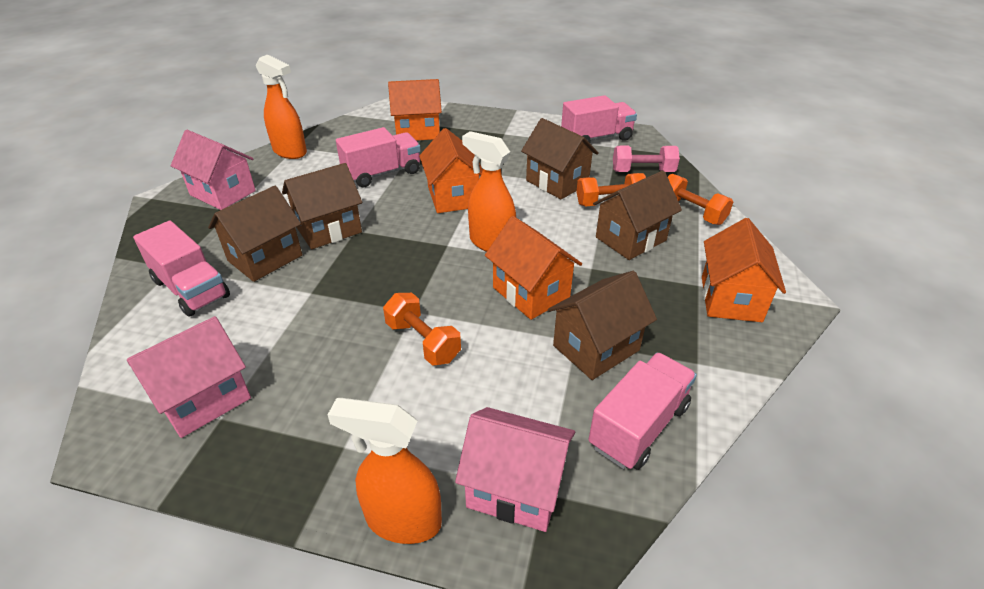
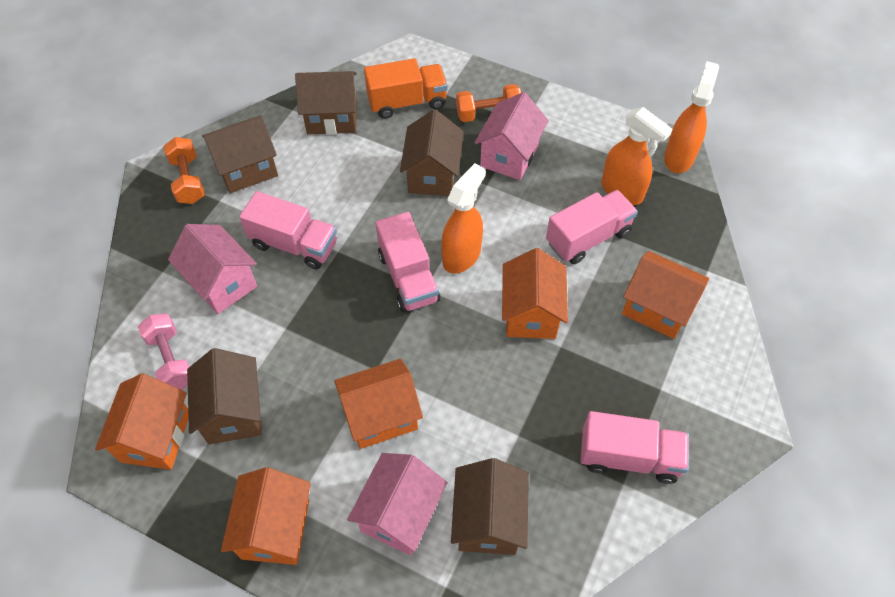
orange dumbbell: 3 -> 2
orange house: 4 -> 5
orange truck: 0 -> 1

